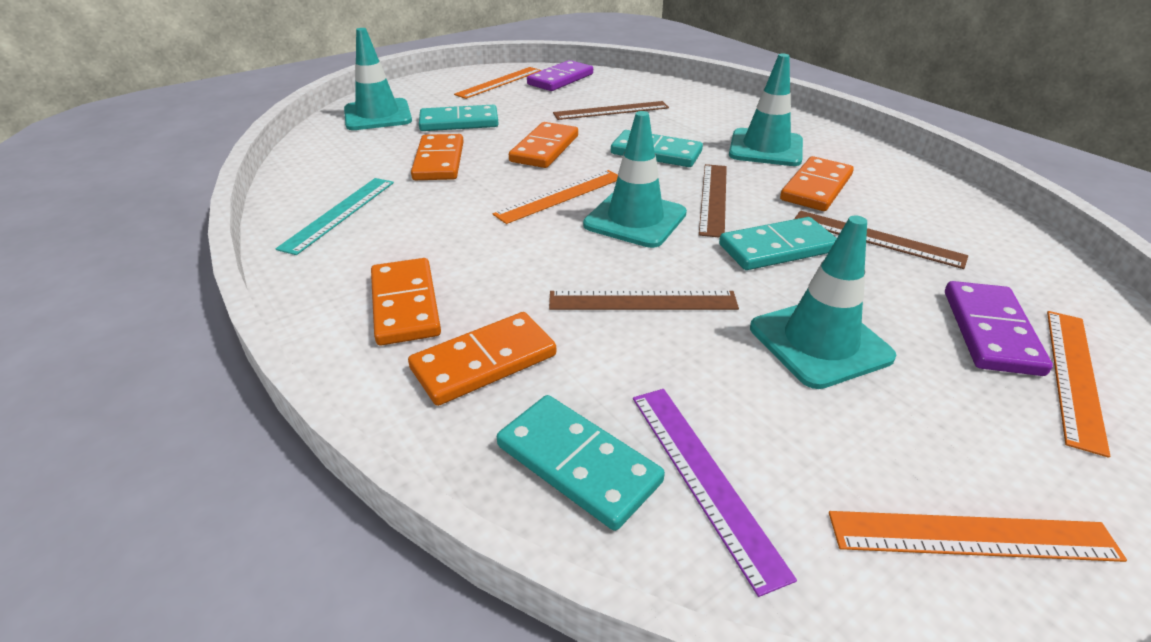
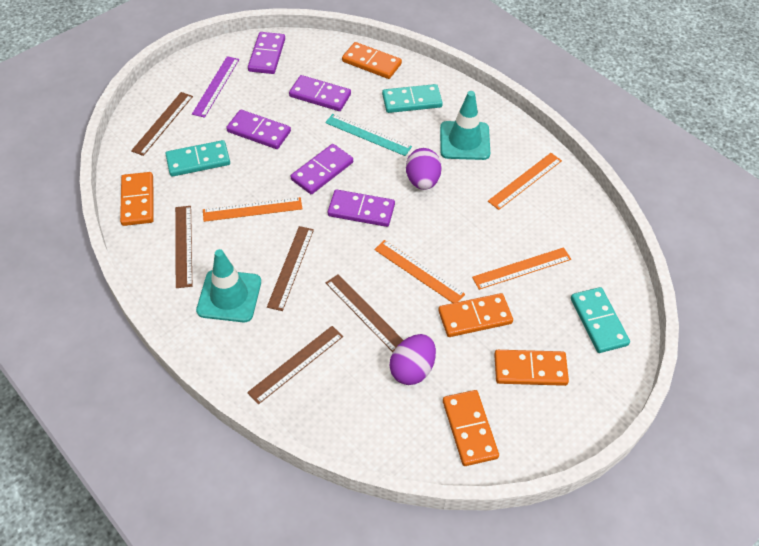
brown ruler: 4 -> 5
purple domino: 2 -> 5
purple egg: 0 -> 2
turquoise domino: 4 -> 3
turquoise traffic cone: 4 -> 2

